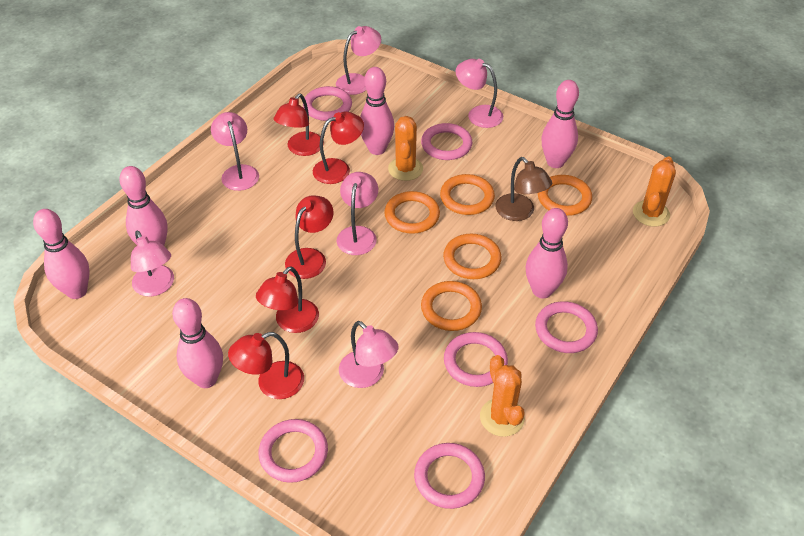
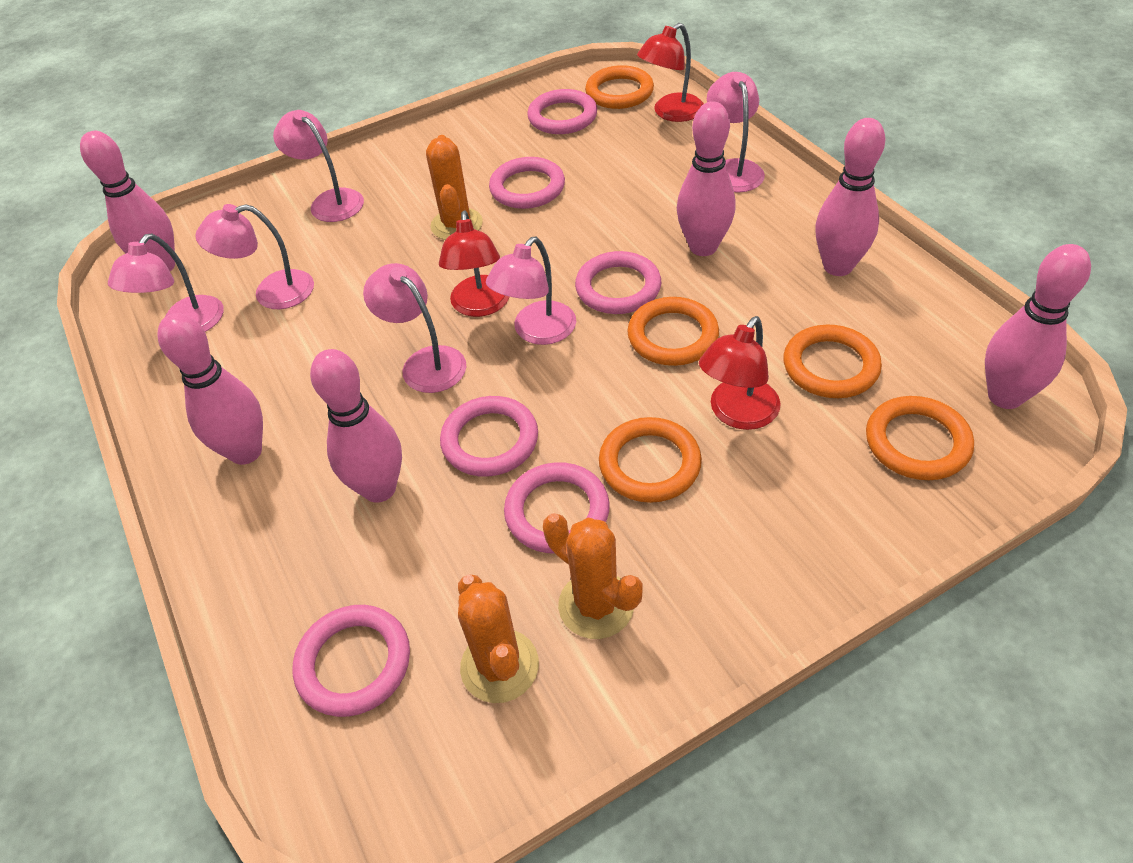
brown lamp: 1 -> 0
red lamp: 5 -> 3

